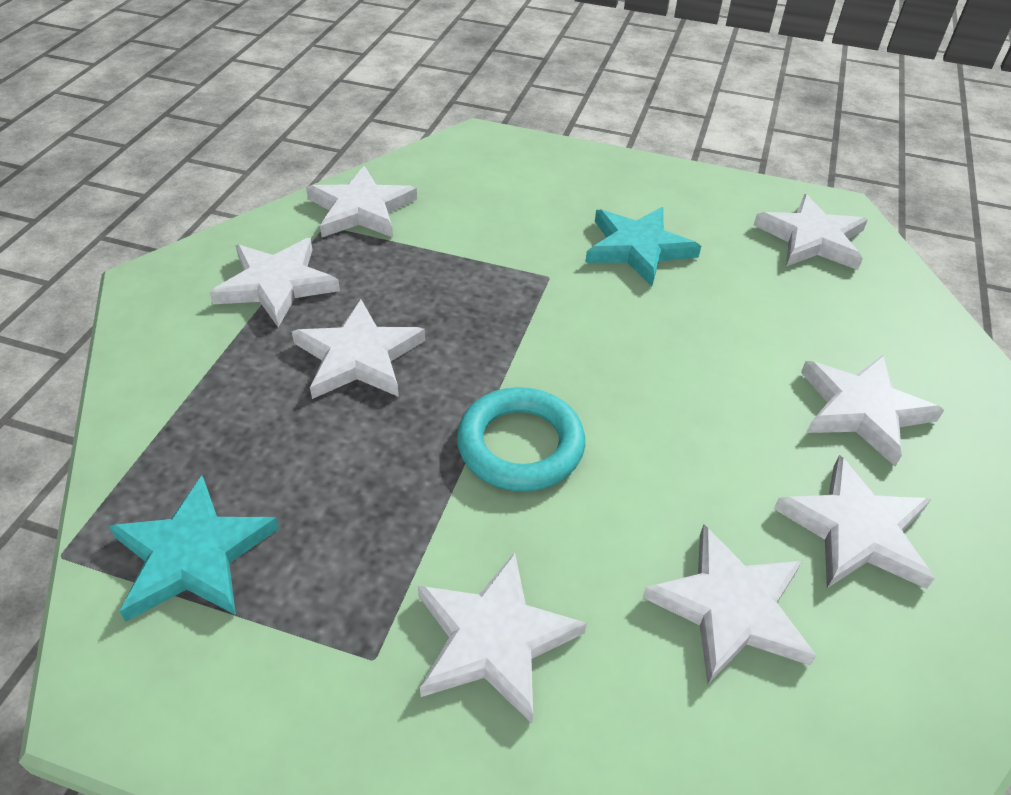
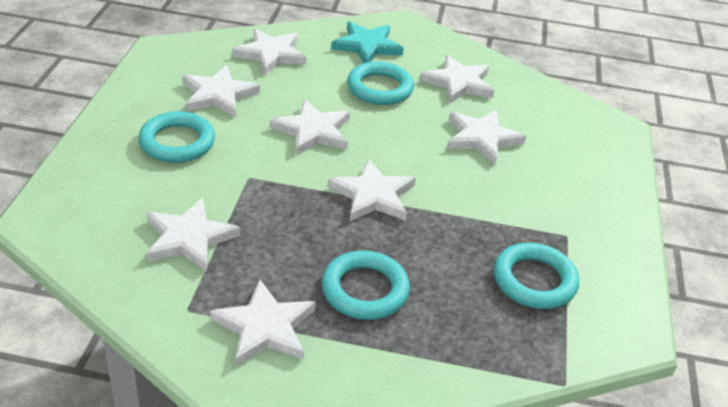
turquoise ring: 1 -> 4
turquoise star: 2 -> 1

